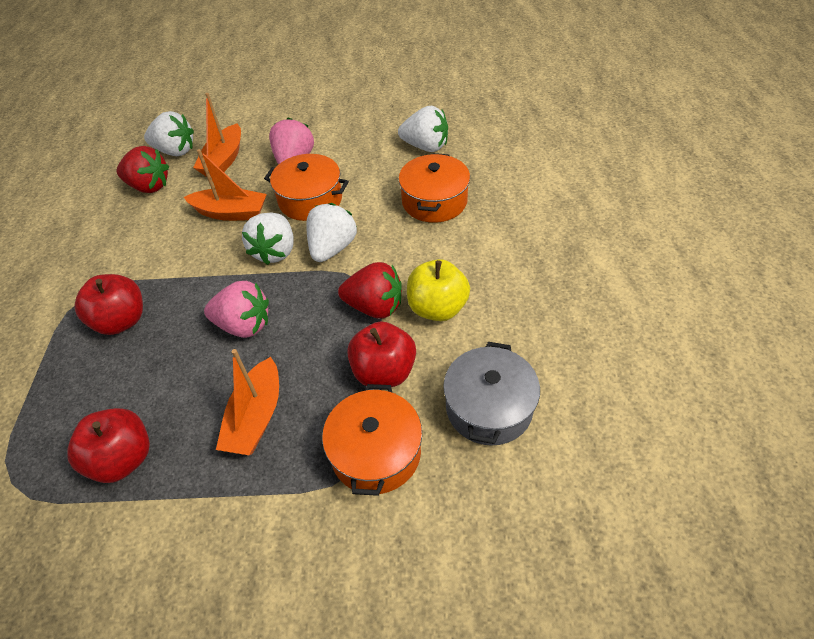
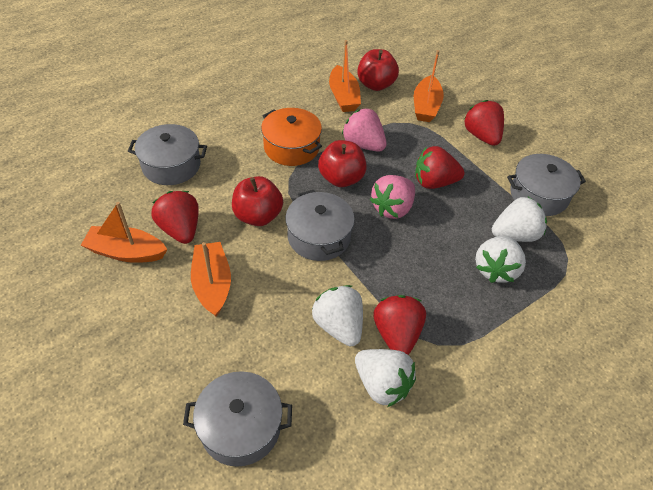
grey pot: 1 -> 4
orange boat: 3 -> 4
orange pot: 3 -> 1
red strawberry: 2 -> 4
yellow apple: 1 -> 0

